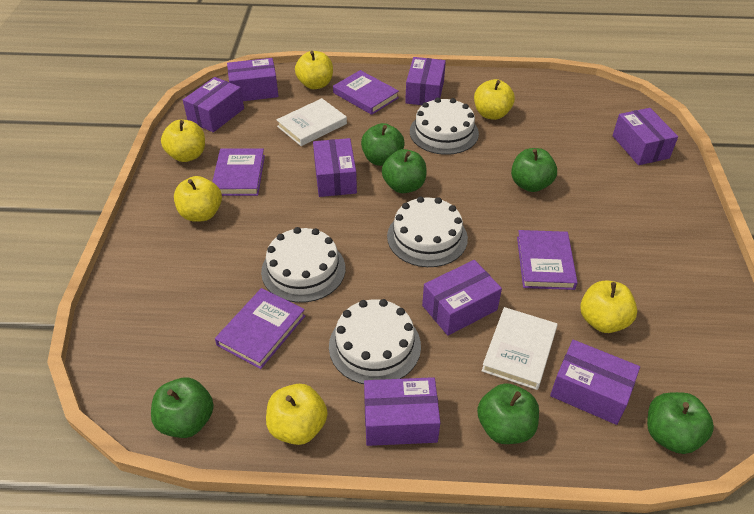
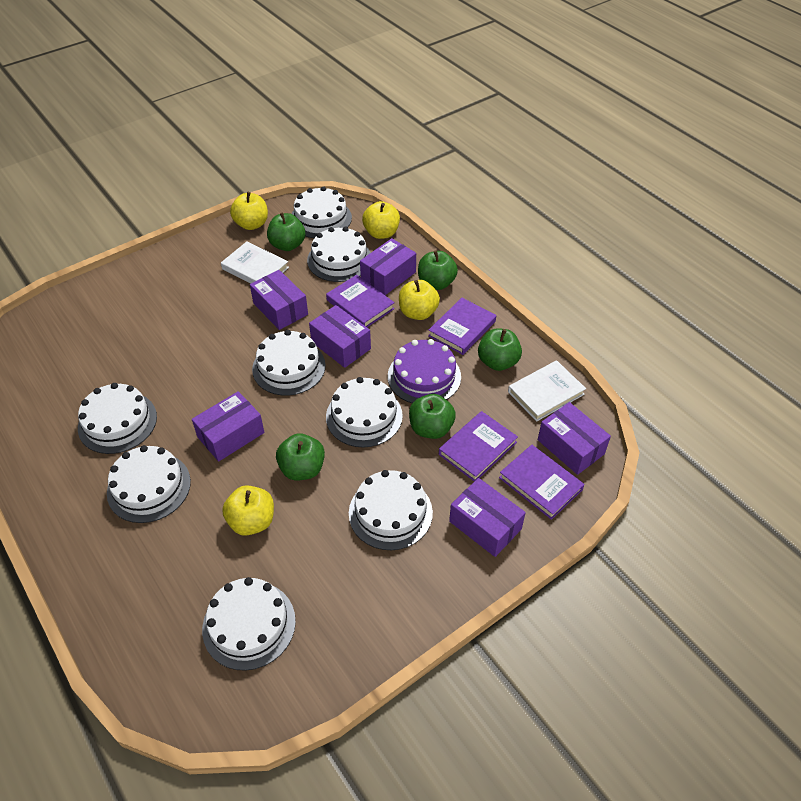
green apple: 6 -> 5
purple box: 8 -> 6
purple cake: 0 -> 1
white cake: 4 -> 8
yellow apple: 6 -> 4

